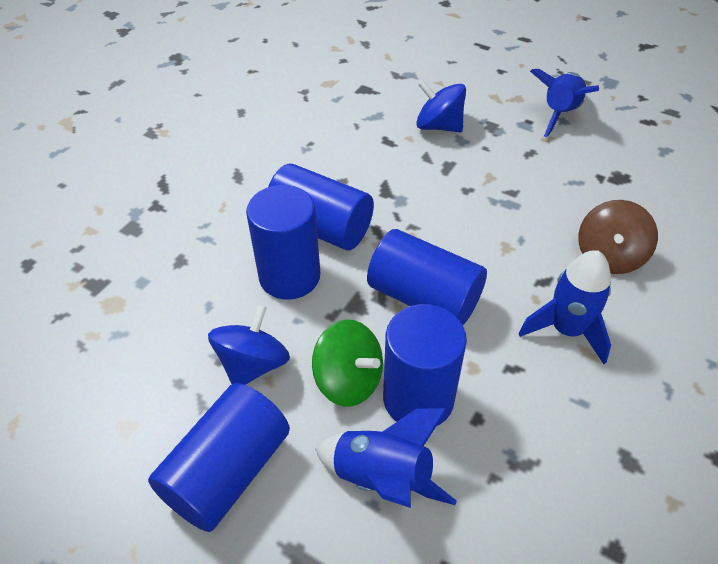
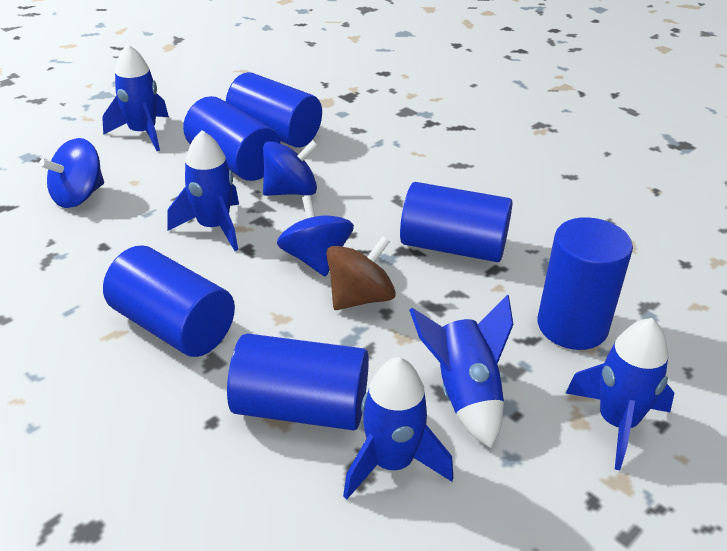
blue cylinder: 5 -> 6
blue rocket: 3 -> 5
blue spinning top: 2 -> 3
green spinning top: 1 -> 0

